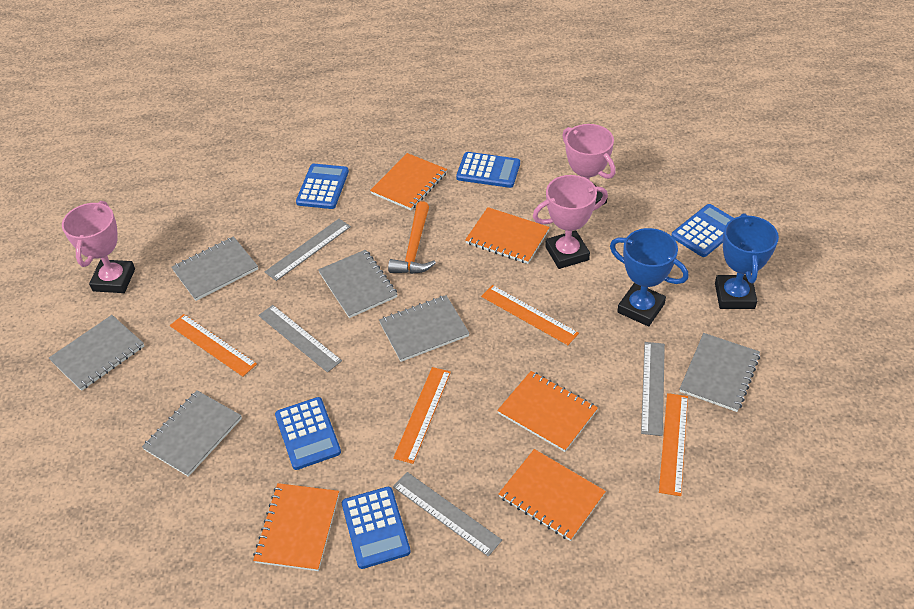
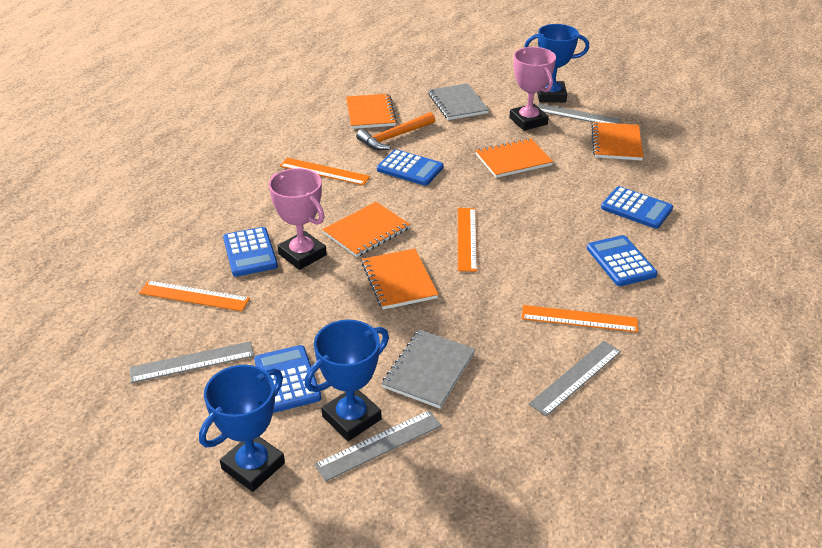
blue trophy: 2 -> 3
grey notebook: 6 -> 2
pink trophy: 3 -> 2

